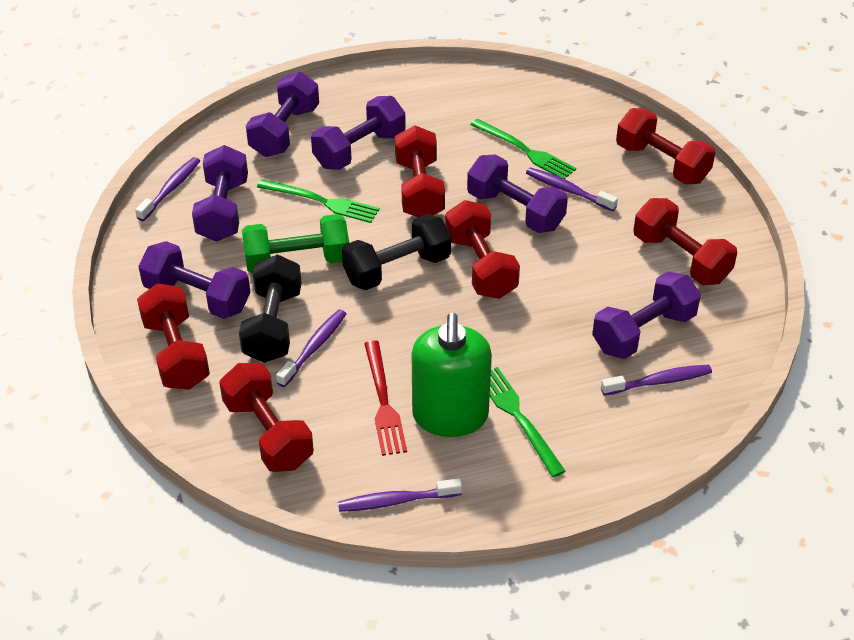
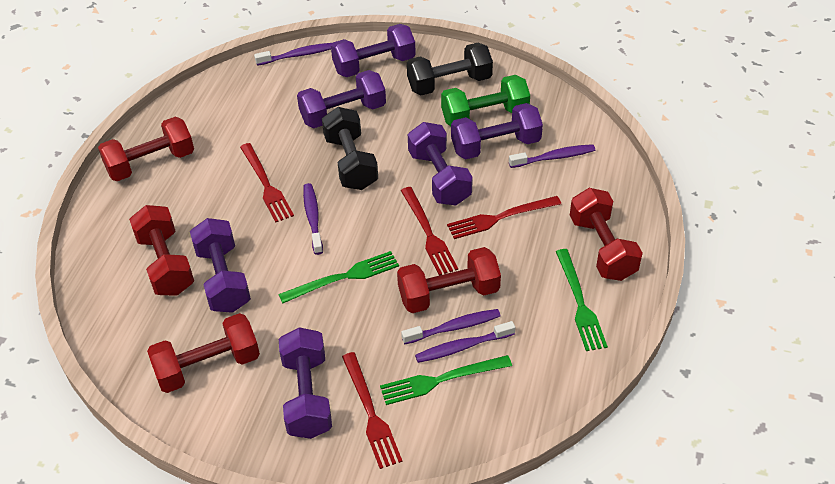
green soap dispenser: 1 -> 0
red dumbbell: 6 -> 5
red fork: 1 -> 4

